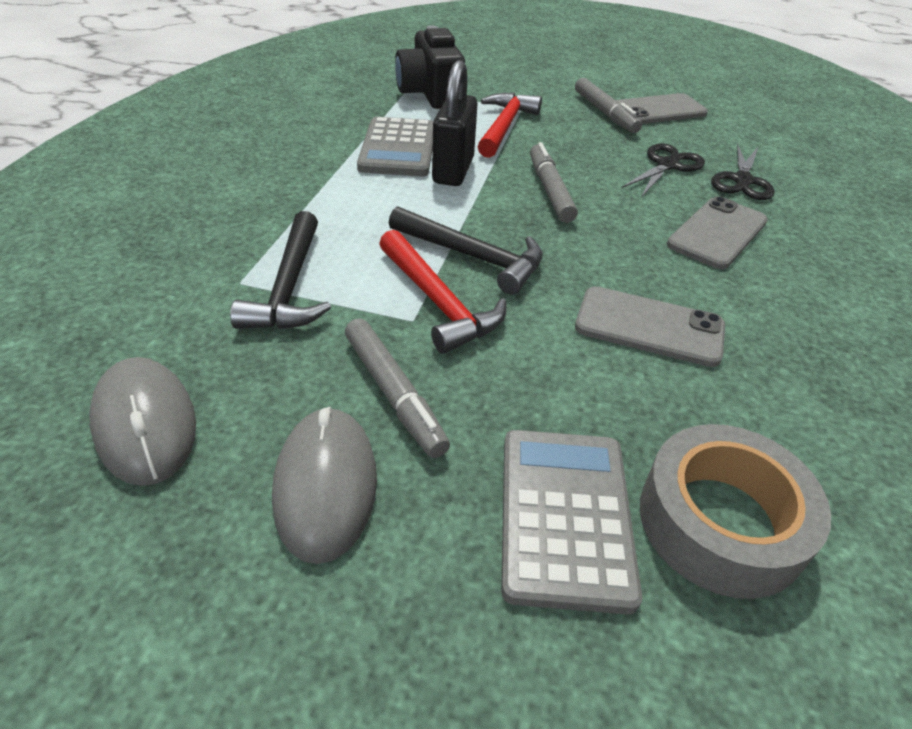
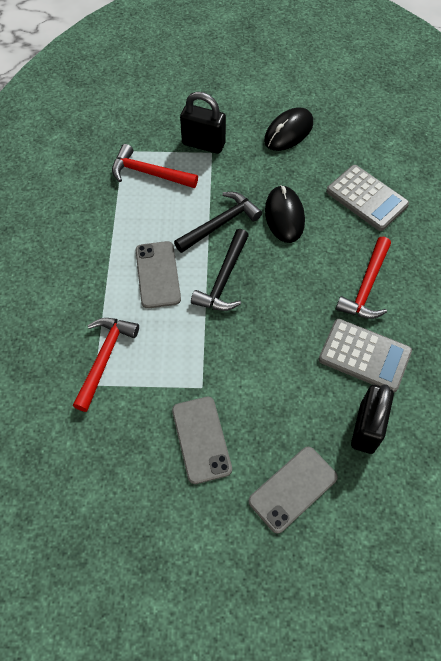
black camera: 1 -> 0
black mouse: 0 -> 2
black padlock: 1 -> 2
black scissors: 2 -> 0
grey marker: 3 -> 0
grey mouse: 2 -> 0
grey tape: 1 -> 0
red hammer: 2 -> 3

